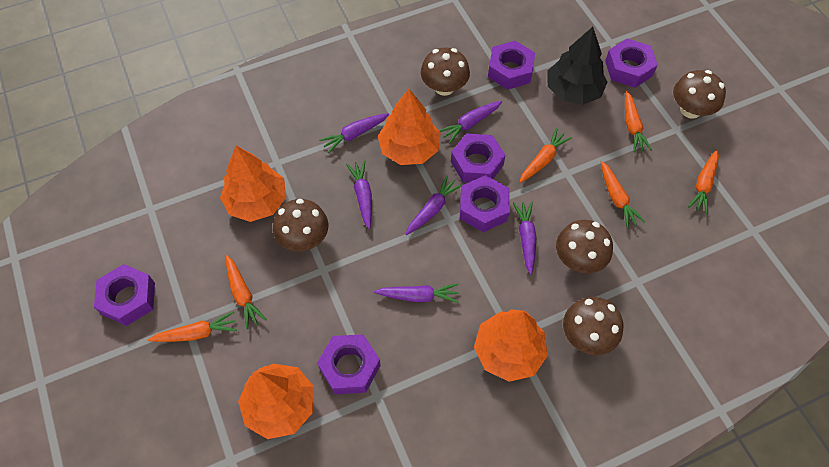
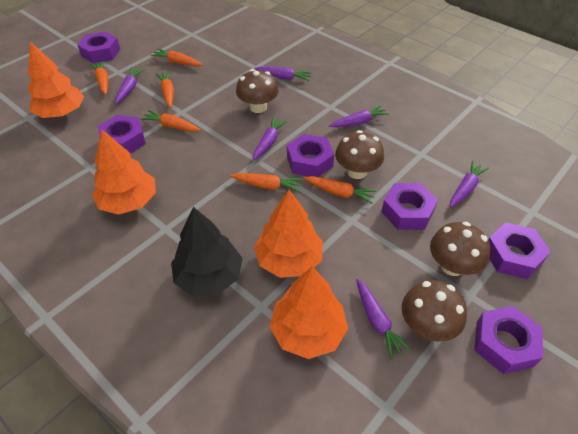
brown mushroom: 5 -> 4

